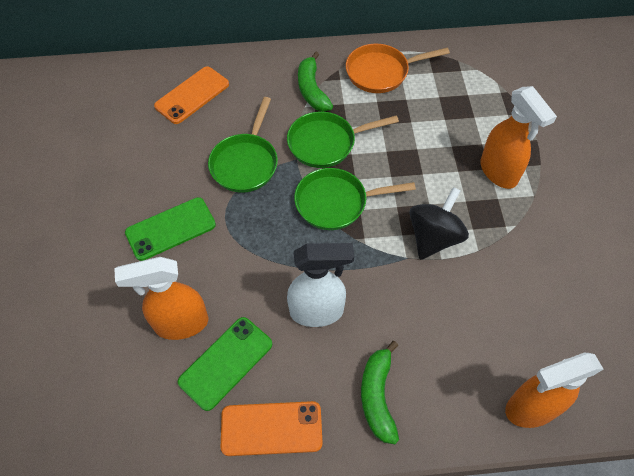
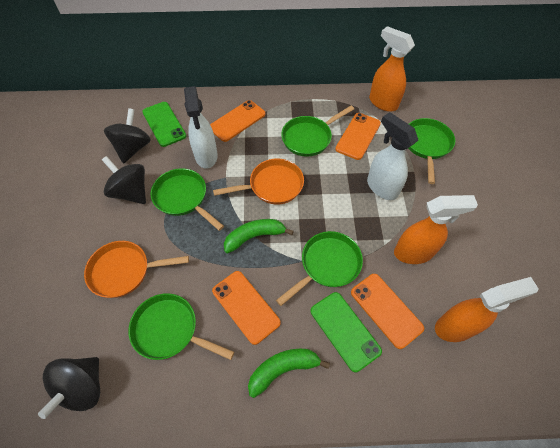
black spinning top: 1 -> 3
green pan: 3 -> 5
orange pan: 1 -> 2
orange phone: 2 -> 4
white spray bottle: 1 -> 2

